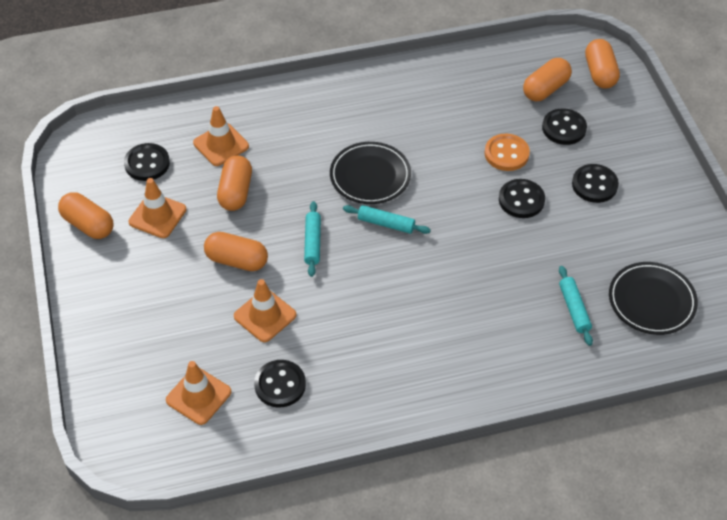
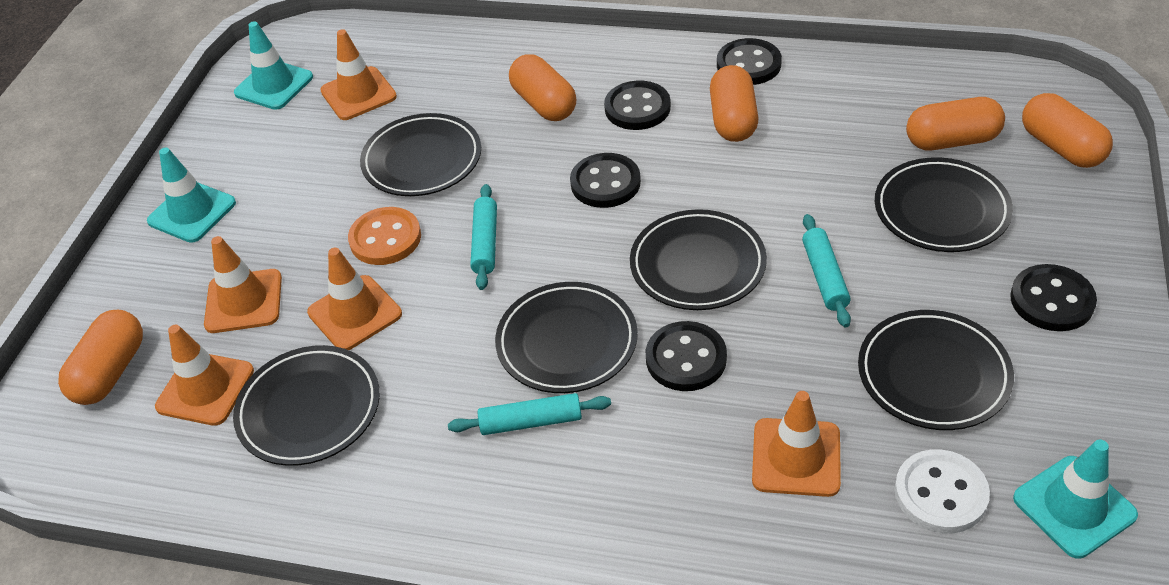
black plate: 2 -> 6
orange traffic cone: 4 -> 5
turquoise traffic cone: 0 -> 3
white button: 0 -> 1

